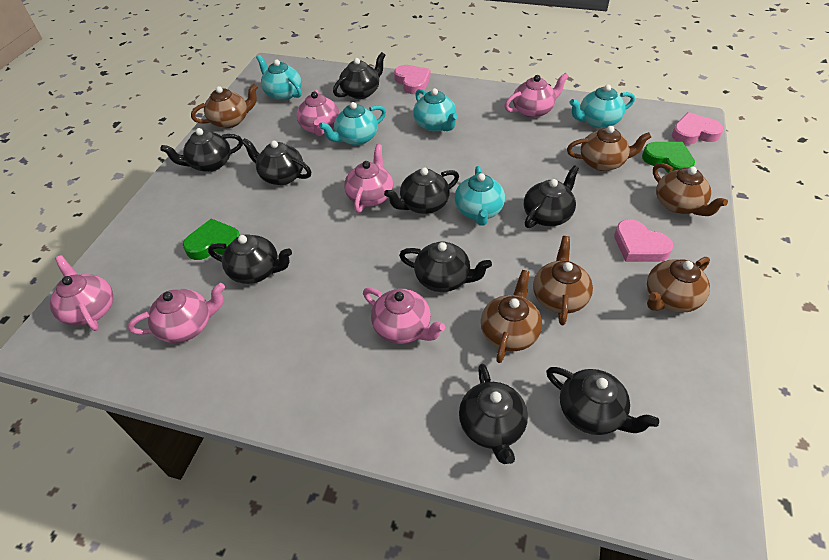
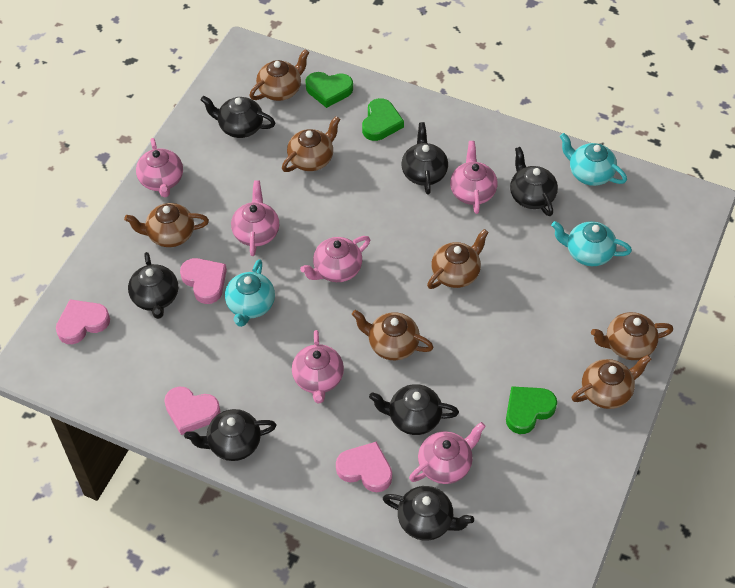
black teapot: 9 -> 7
brown teapot: 6 -> 7
green heart: 2 -> 3
pink heart: 3 -> 4
turquoise teapot: 5 -> 3

